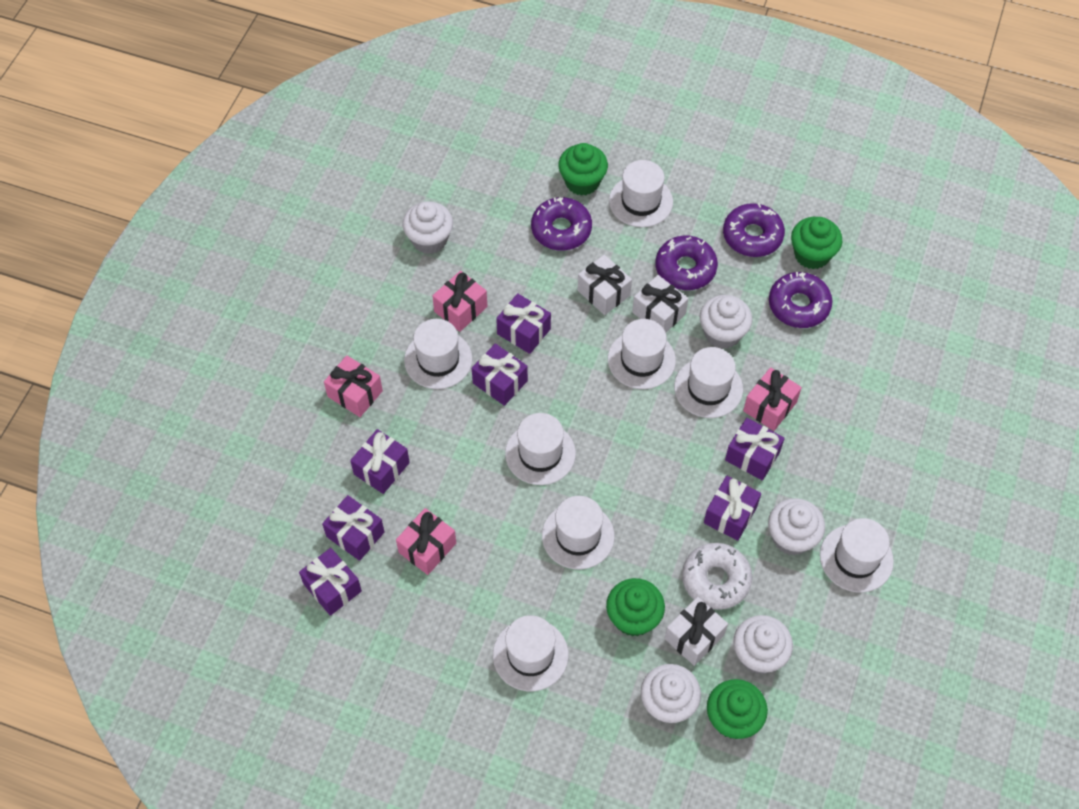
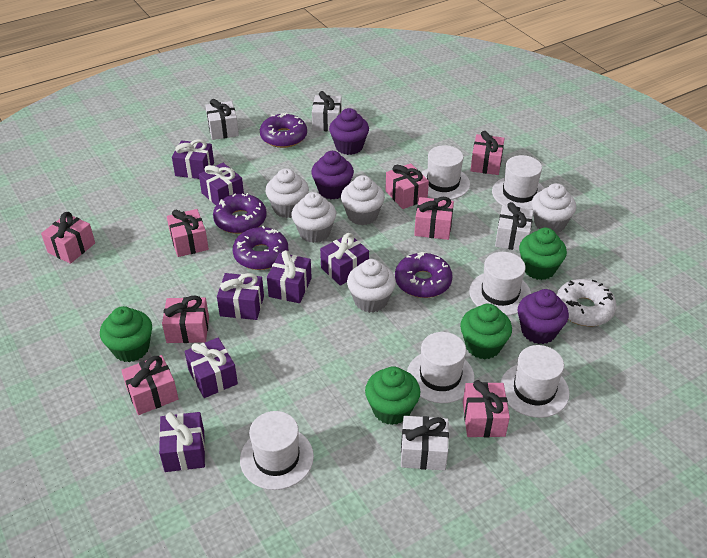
pink gift: 4 -> 8
purple cupcake: 0 -> 3
white gift: 3 -> 4
white hat: 8 -> 6

